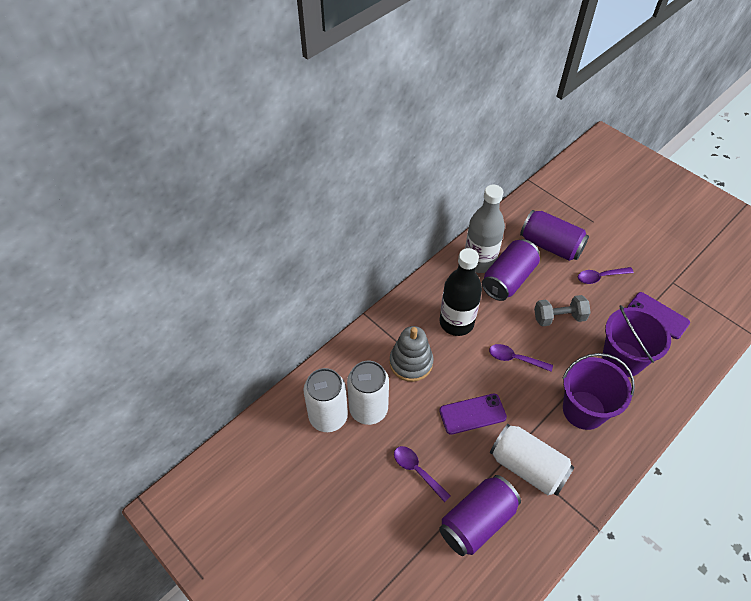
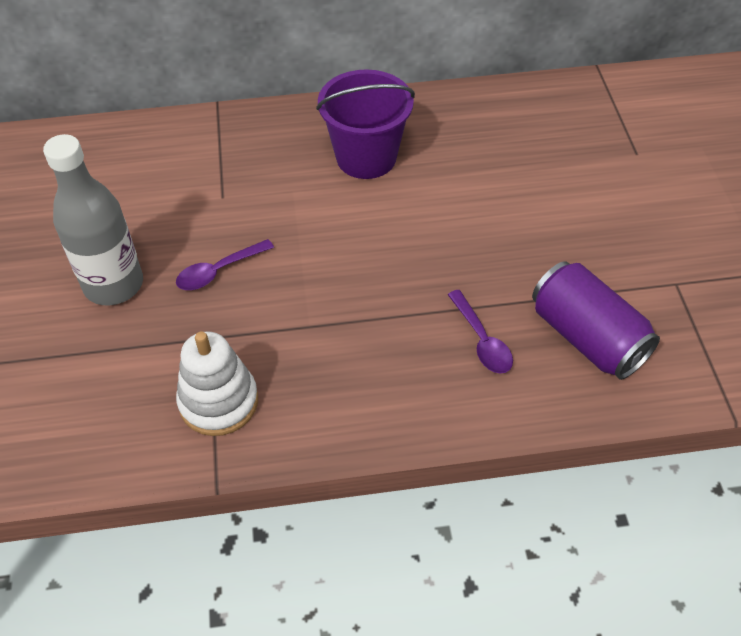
black bottle: 1 -> 0
grey dumbbell: 1 -> 0
grey stacking toy: 1 -> 0
purple bucket: 2 -> 1
purple can: 3 -> 1
purple phone: 2 -> 0
purple spoon: 3 -> 2
white can: 3 -> 0
white stacking toy: 0 -> 1

